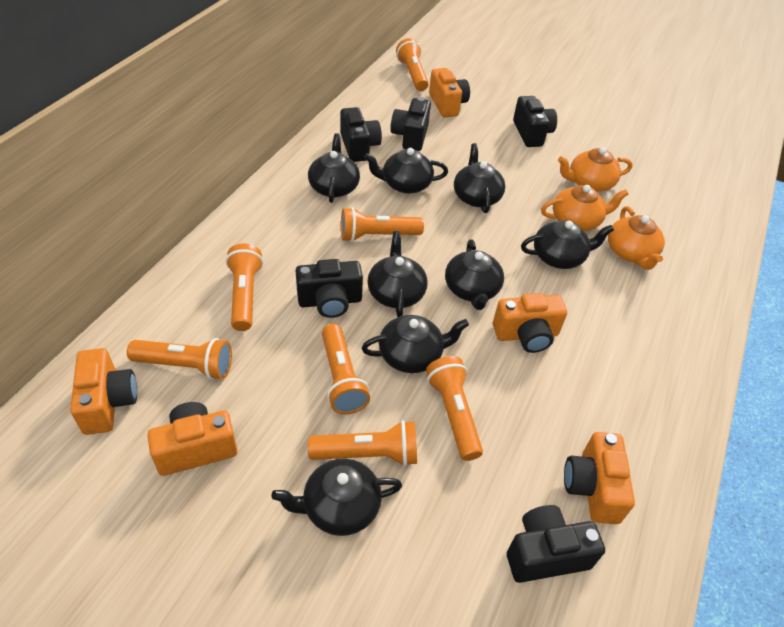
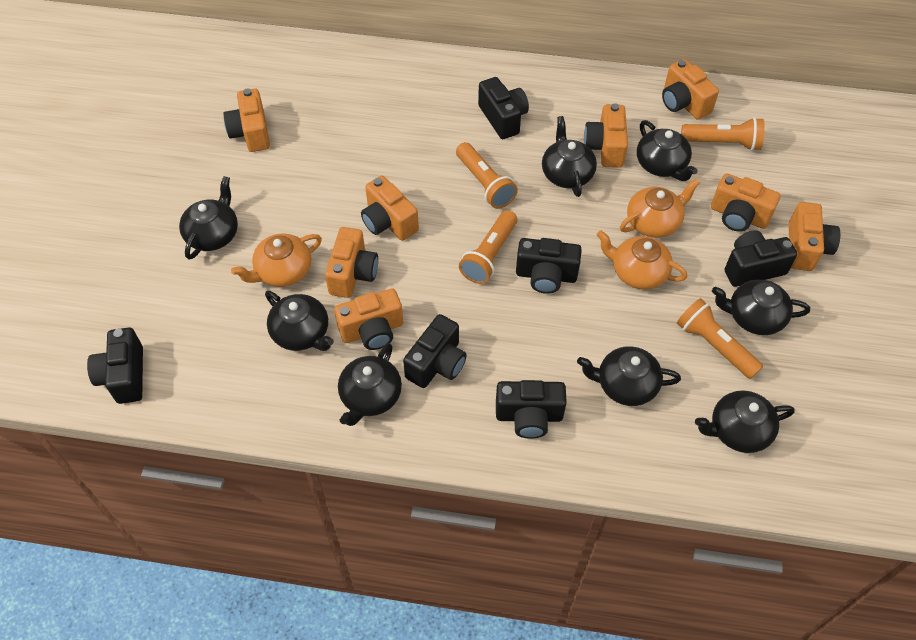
black camera: 5 -> 6
orange camera: 5 -> 8
orange flashlight: 7 -> 4

